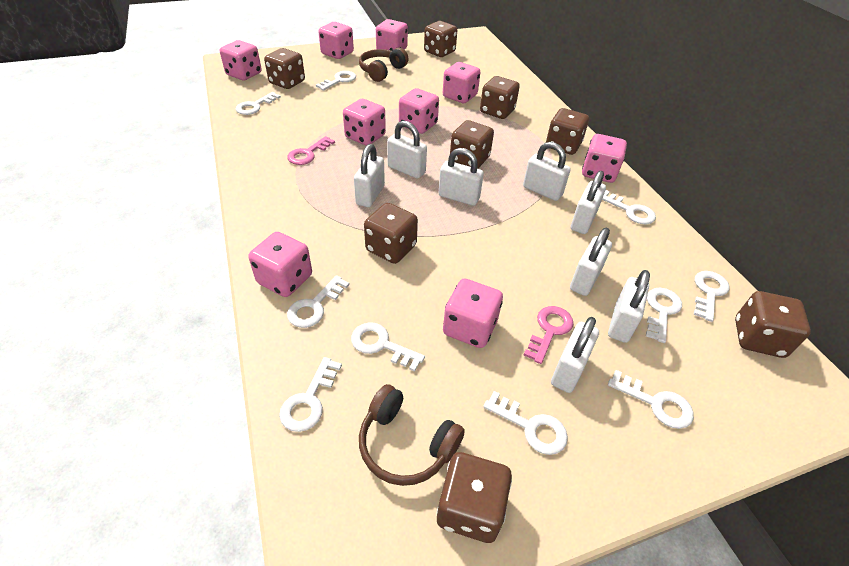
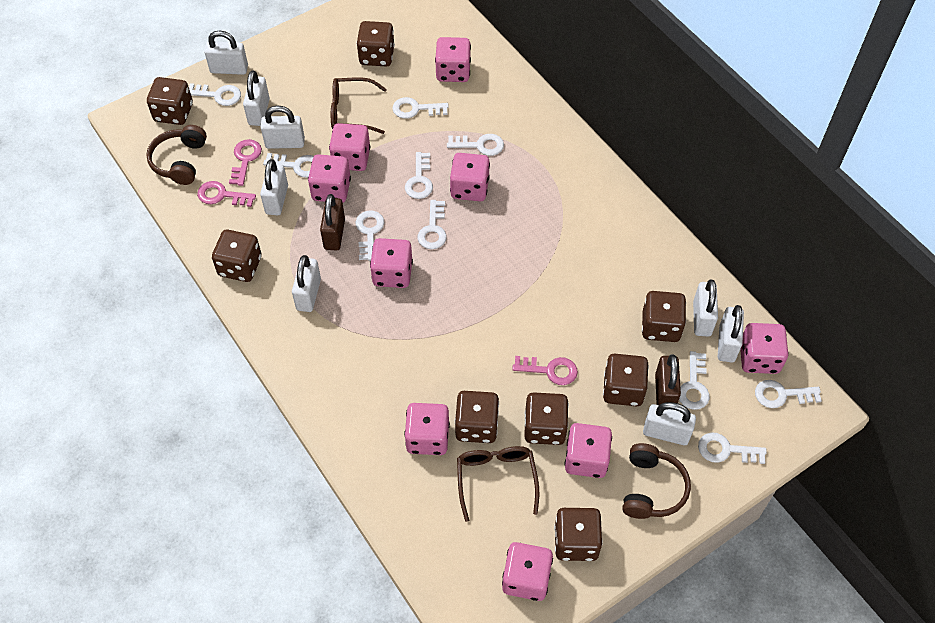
brown glasses: 0 -> 2
brown padlock: 0 -> 2
pink key: 2 -> 3

